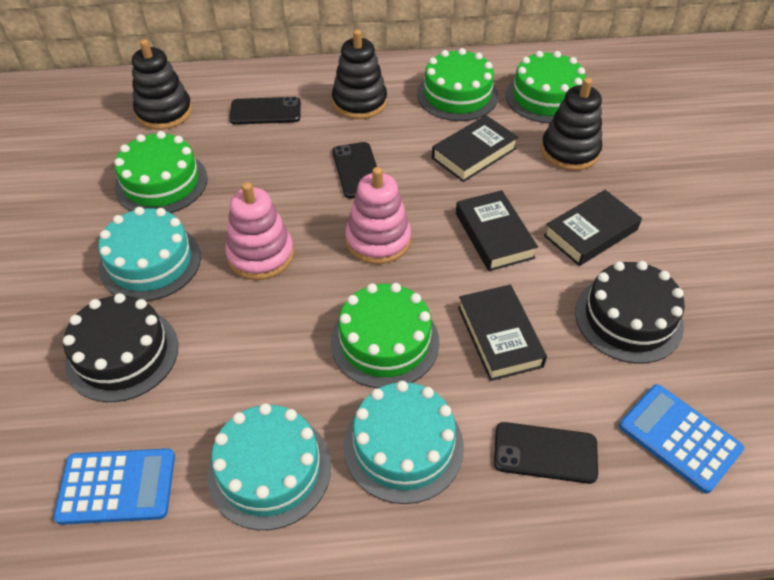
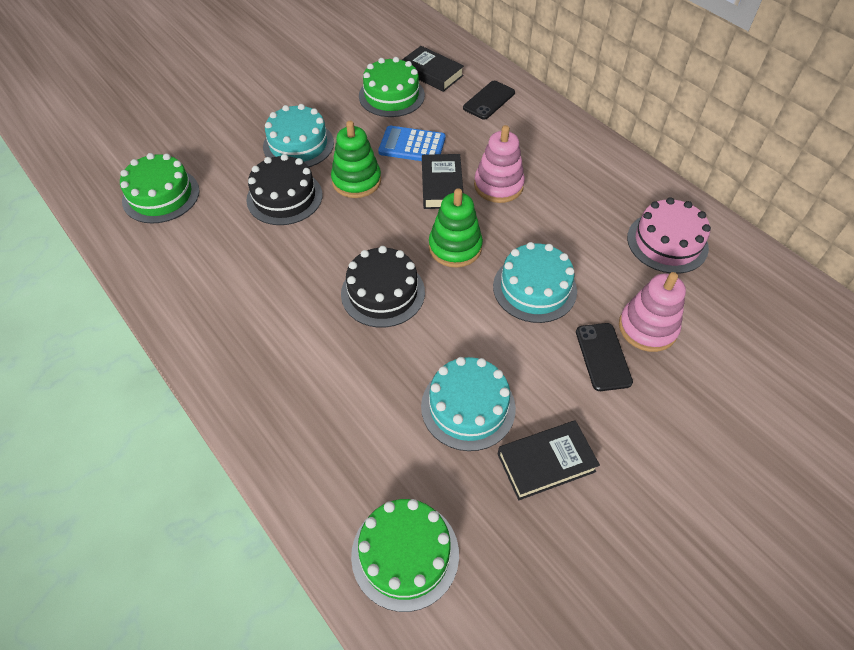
black book: 4 -> 3
black phone: 3 -> 2
black stacking toy: 3 -> 0
blue calculator: 2 -> 1
green cake: 4 -> 3
green stacking toy: 0 -> 2
pink cake: 0 -> 1

